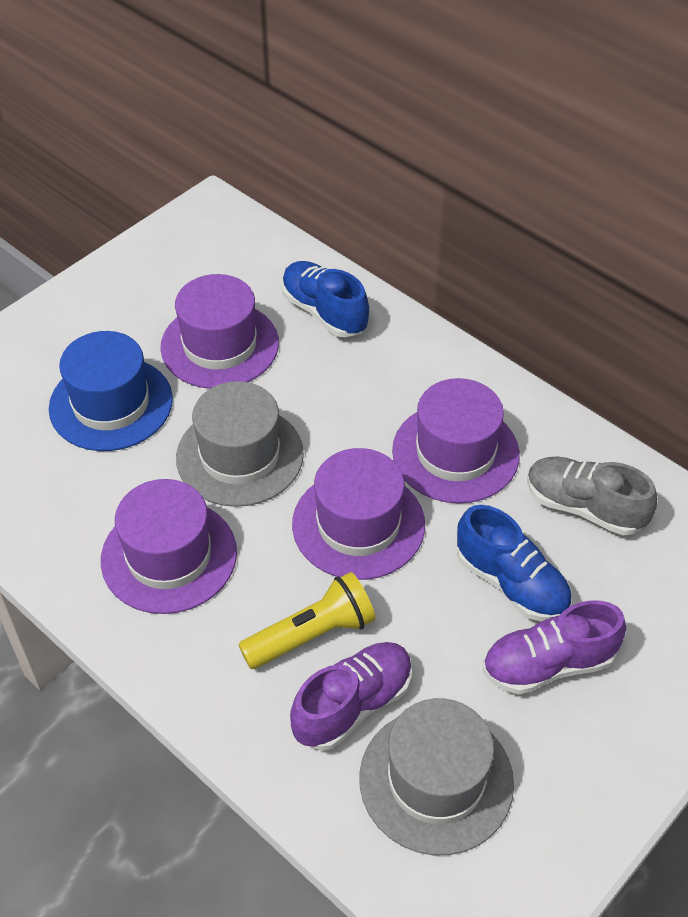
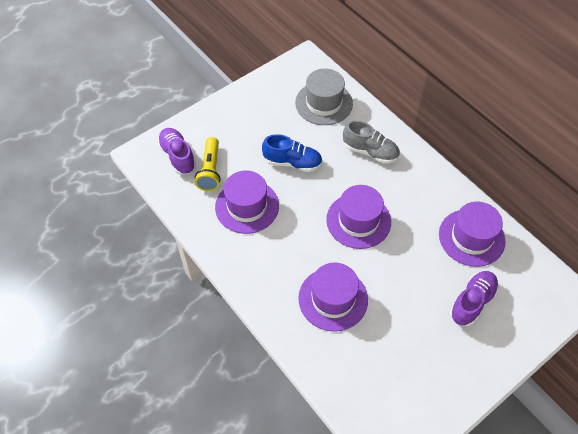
blue hat: 1 -> 0
blue shoe: 2 -> 1
grey hat: 2 -> 1

